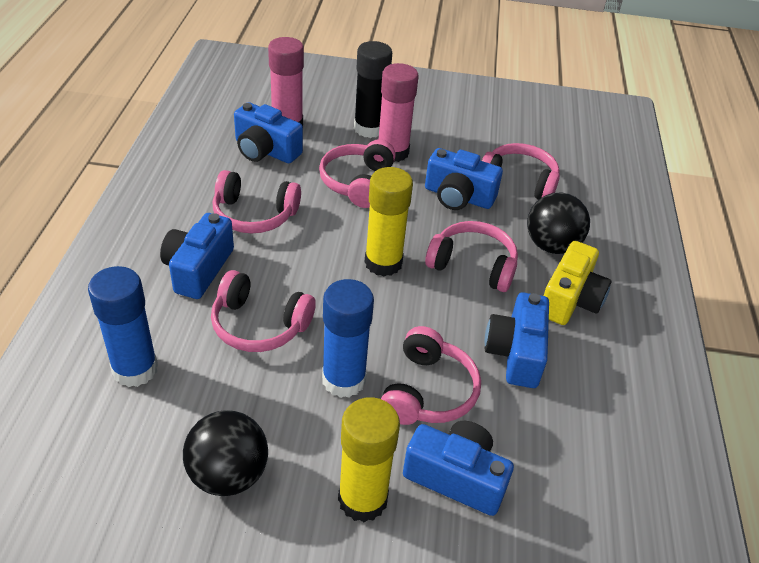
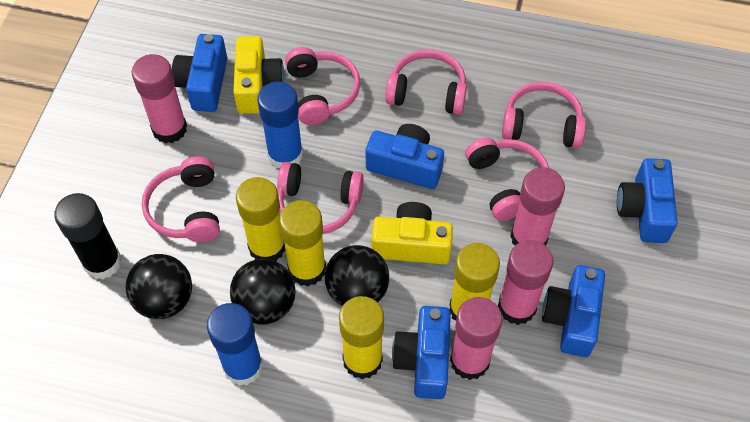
black ball: 2 -> 3
pink glue stick: 2 -> 4
yellow camera: 1 -> 2
yellow glue stick: 2 -> 4

